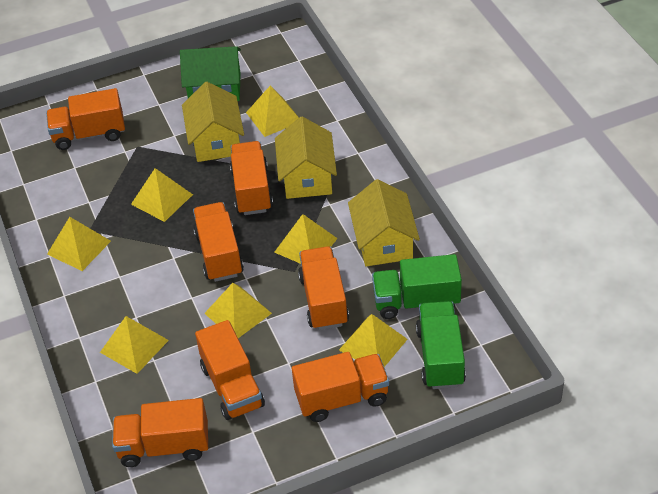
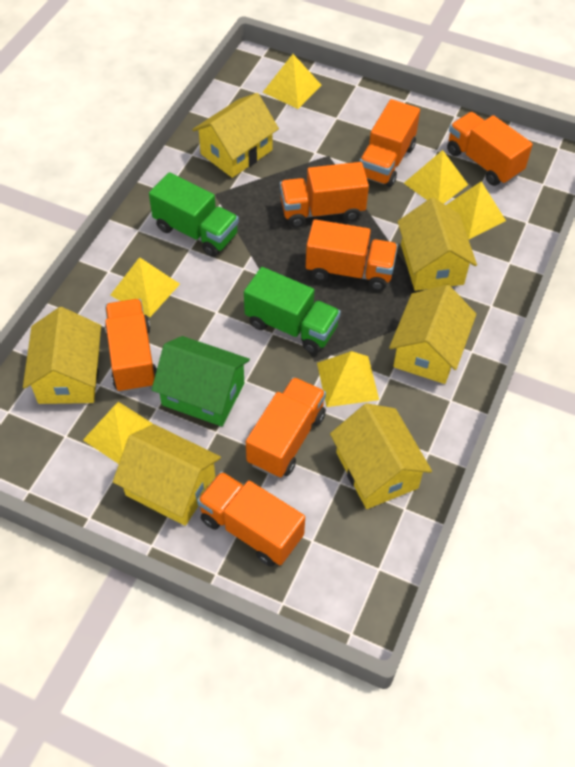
yellow house: 3 -> 6
yellow pyramid: 7 -> 6

